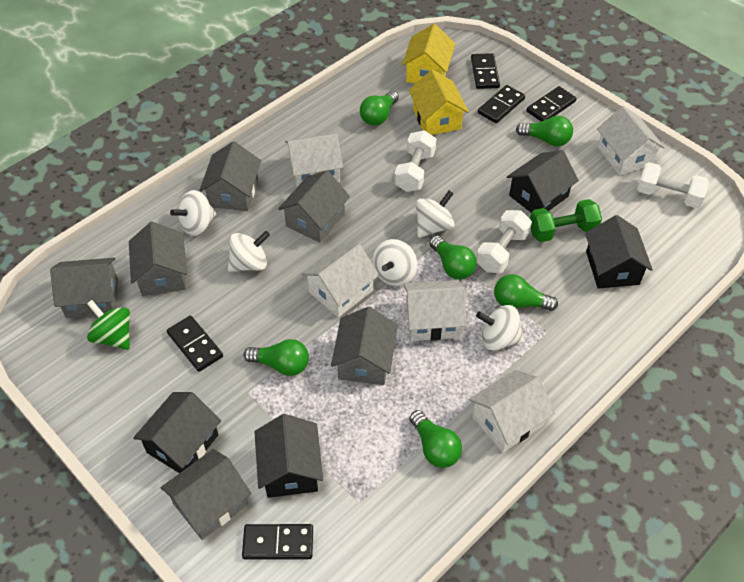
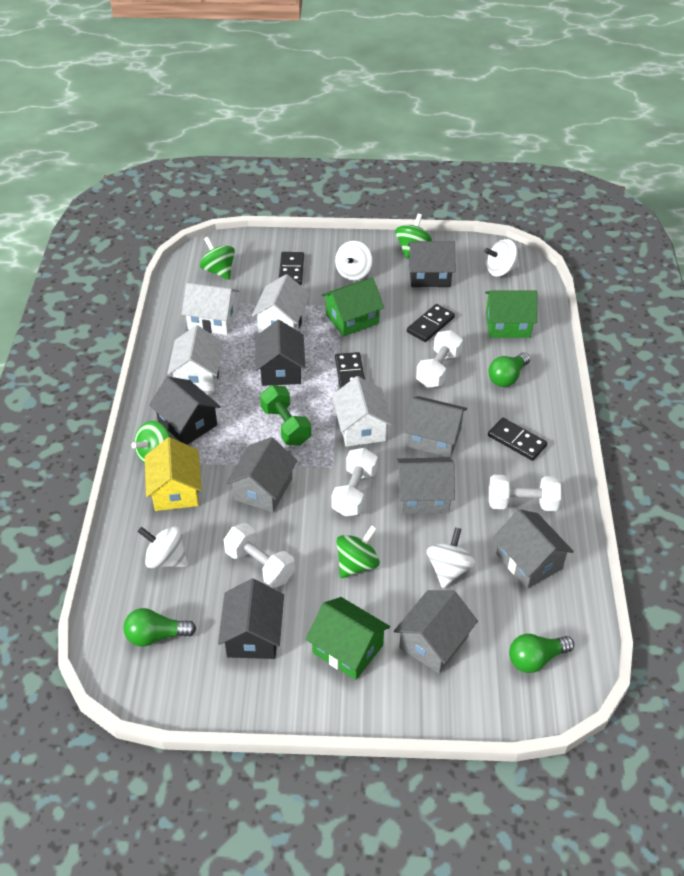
black domino: 5 -> 4
green house: 0 -> 3
green light bulb: 6 -> 3
green spinning top: 1 -> 4
grey house: 6 -> 5
white dumbbell: 3 -> 4
white house: 5 -> 4
white spinning top: 5 -> 4
yellow house: 2 -> 1

